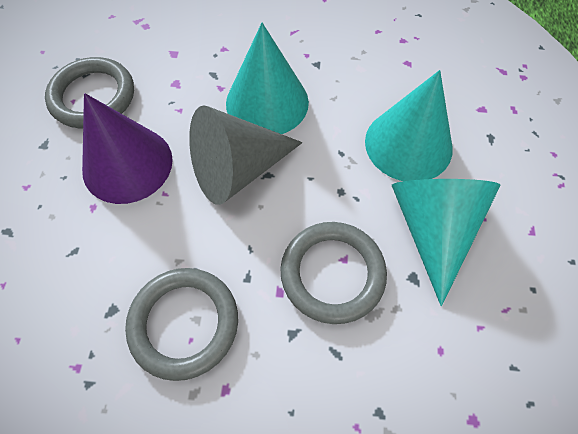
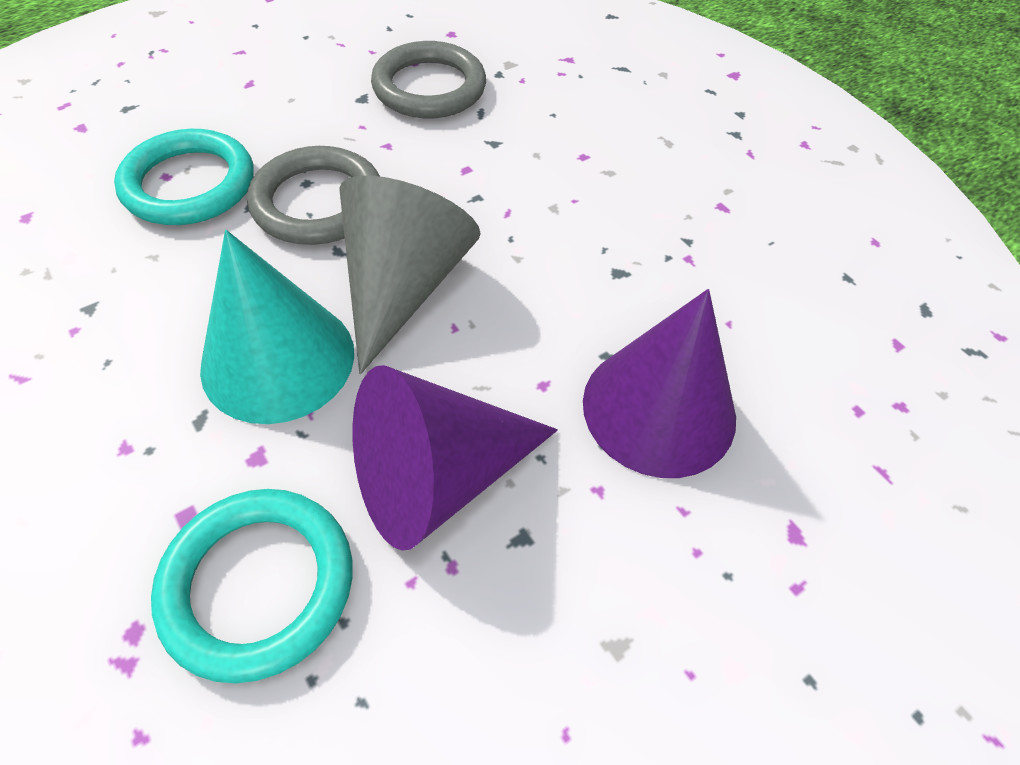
grey ring: 3 -> 2
purple cone: 1 -> 2
turquoise cone: 3 -> 1
turquoise ring: 0 -> 2

